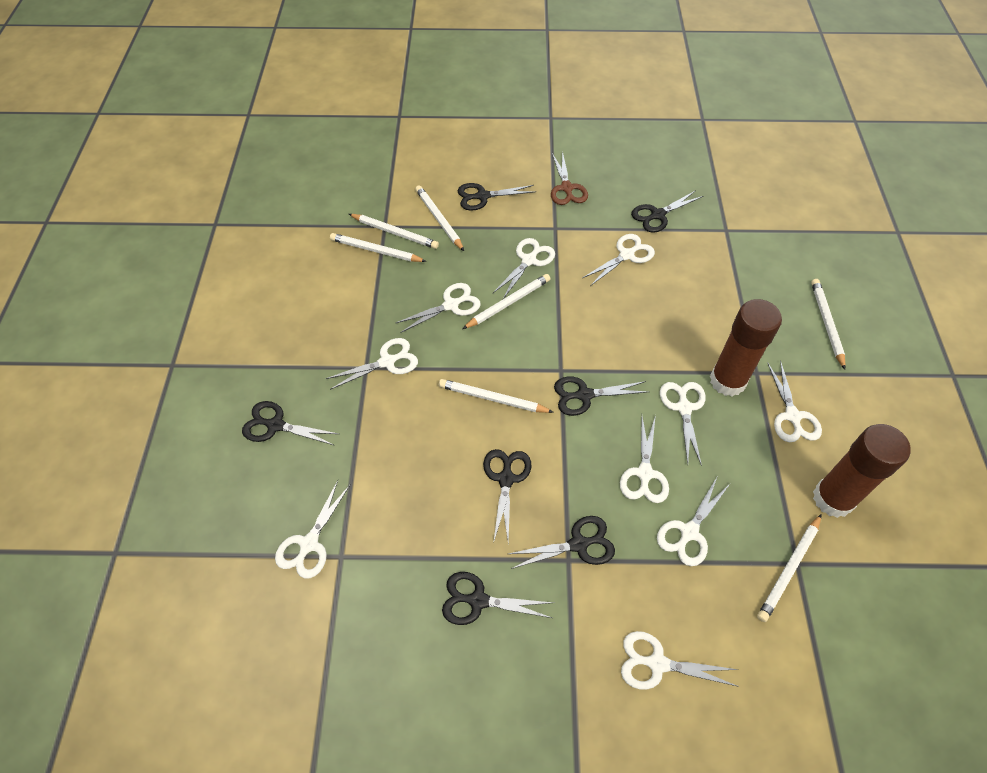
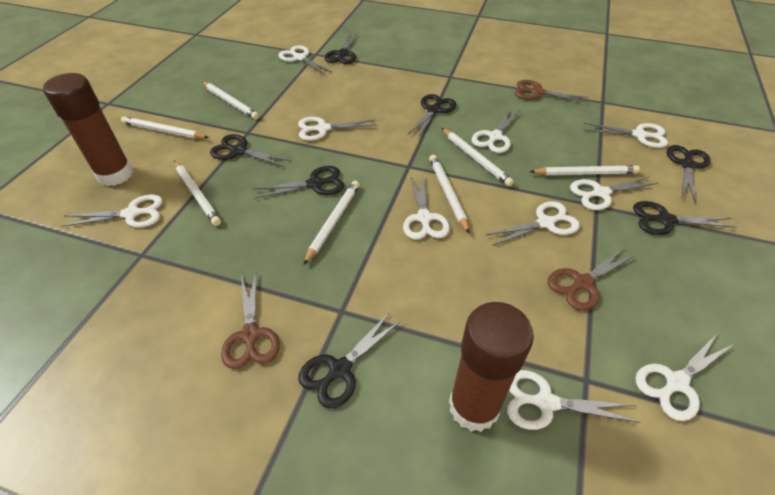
brown scissors: 1 -> 3

